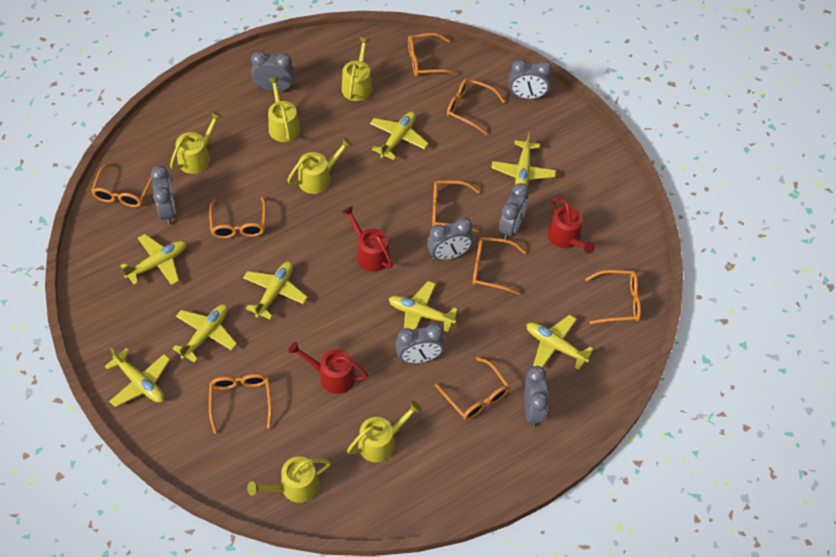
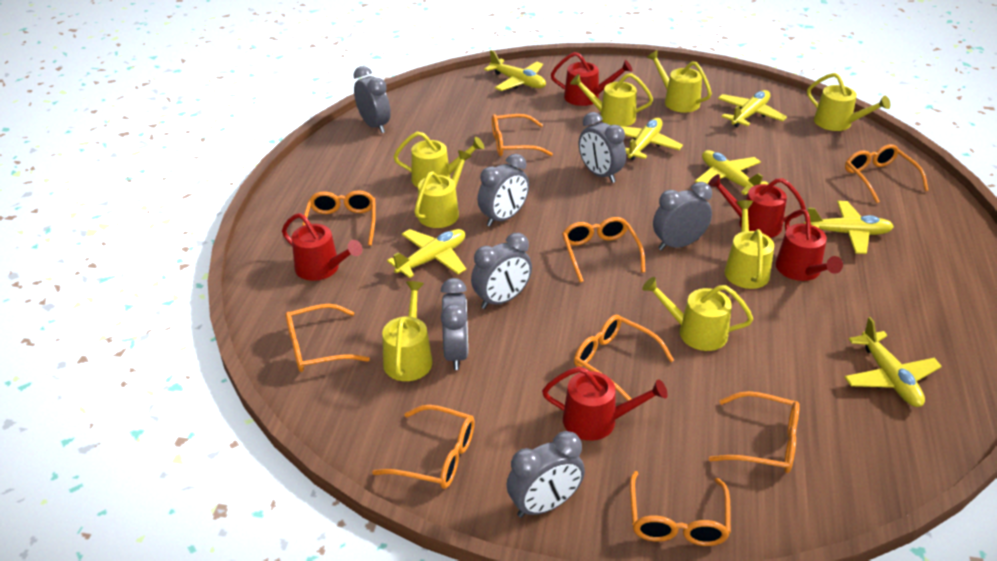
red watering can: 3 -> 5
yellow plane: 8 -> 7
yellow watering can: 6 -> 8

